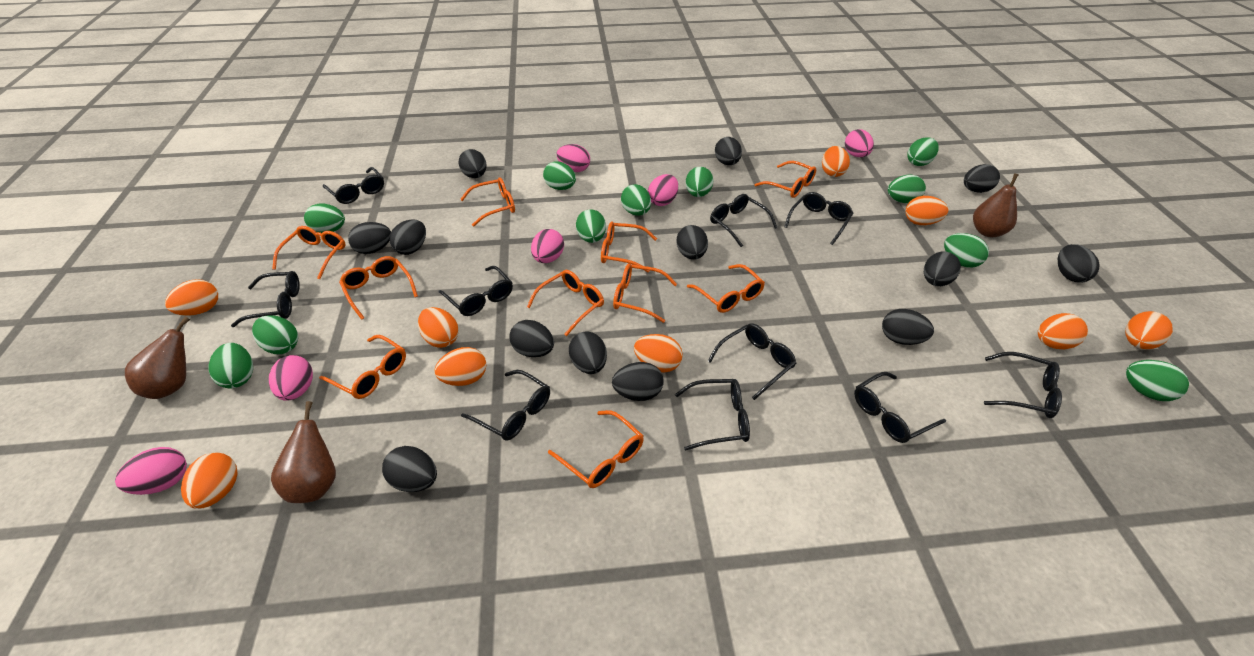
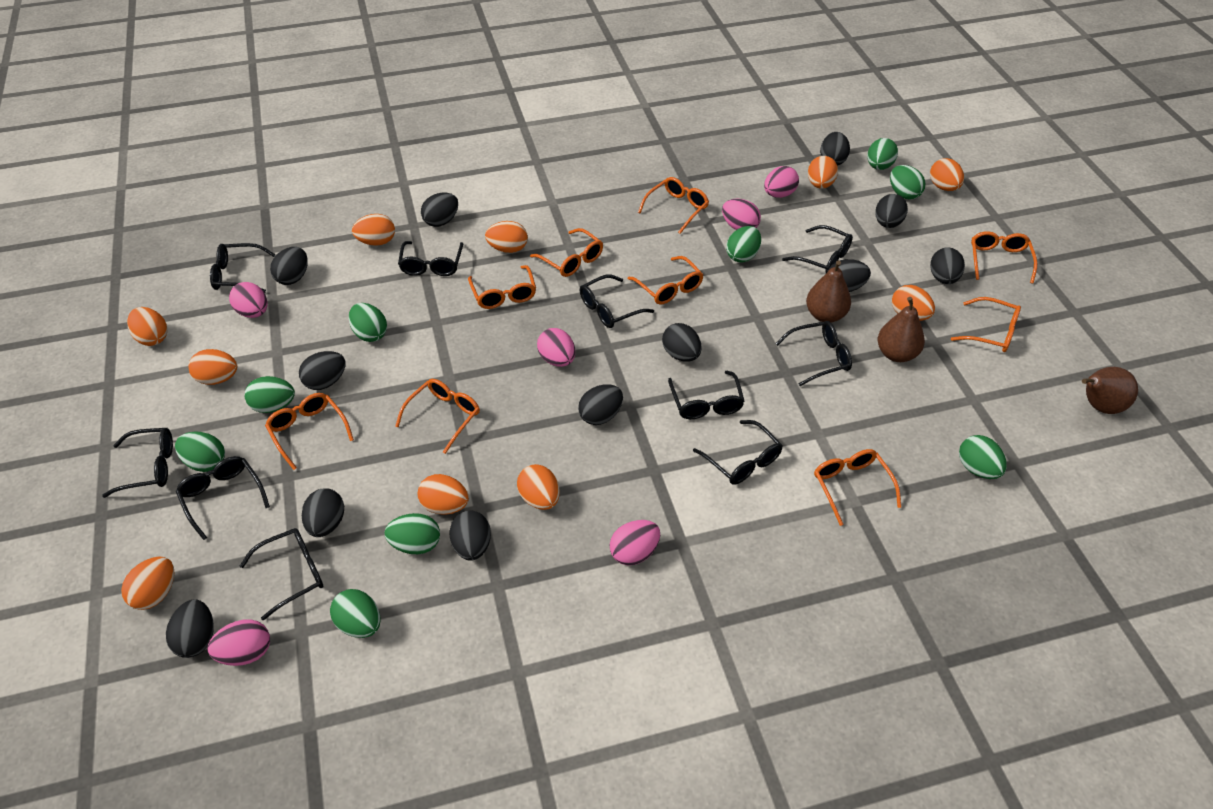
black egg: 13 -> 12
green egg: 11 -> 9
orange egg: 9 -> 10
orange glasses: 10 -> 9

